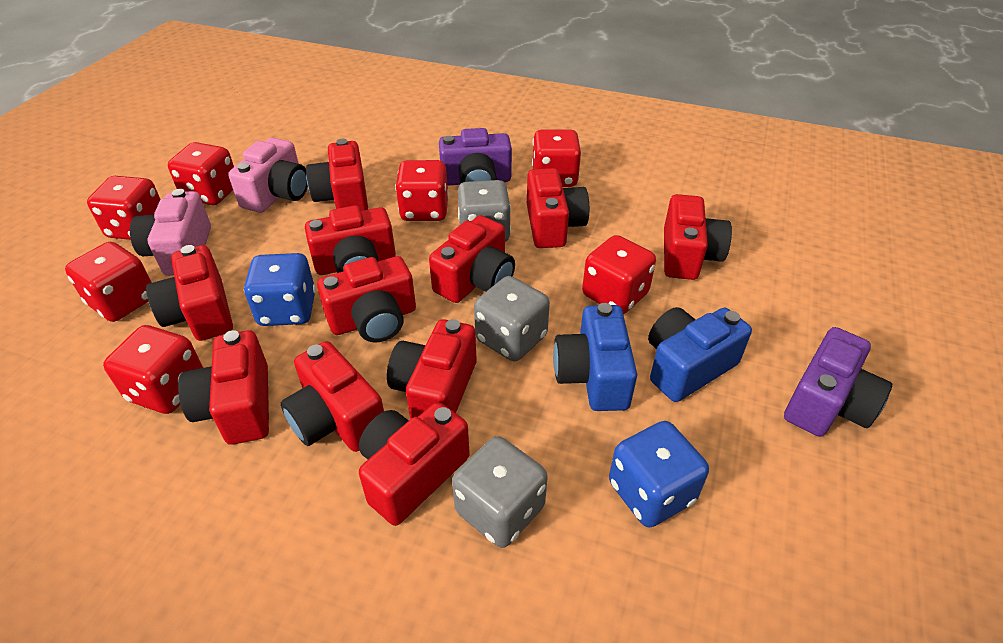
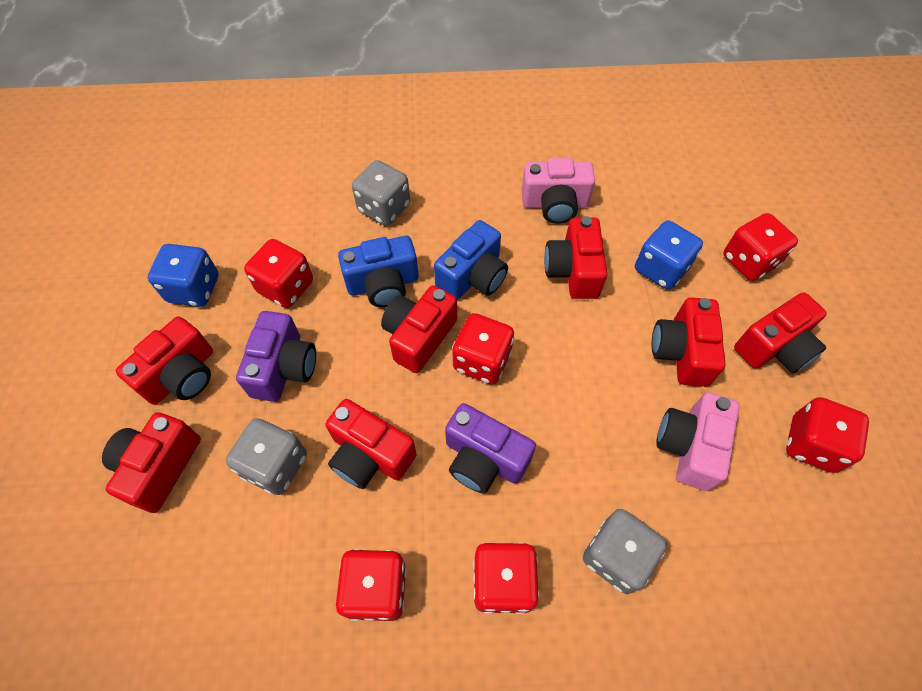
red camera: 11 -> 7
red dice: 7 -> 6

